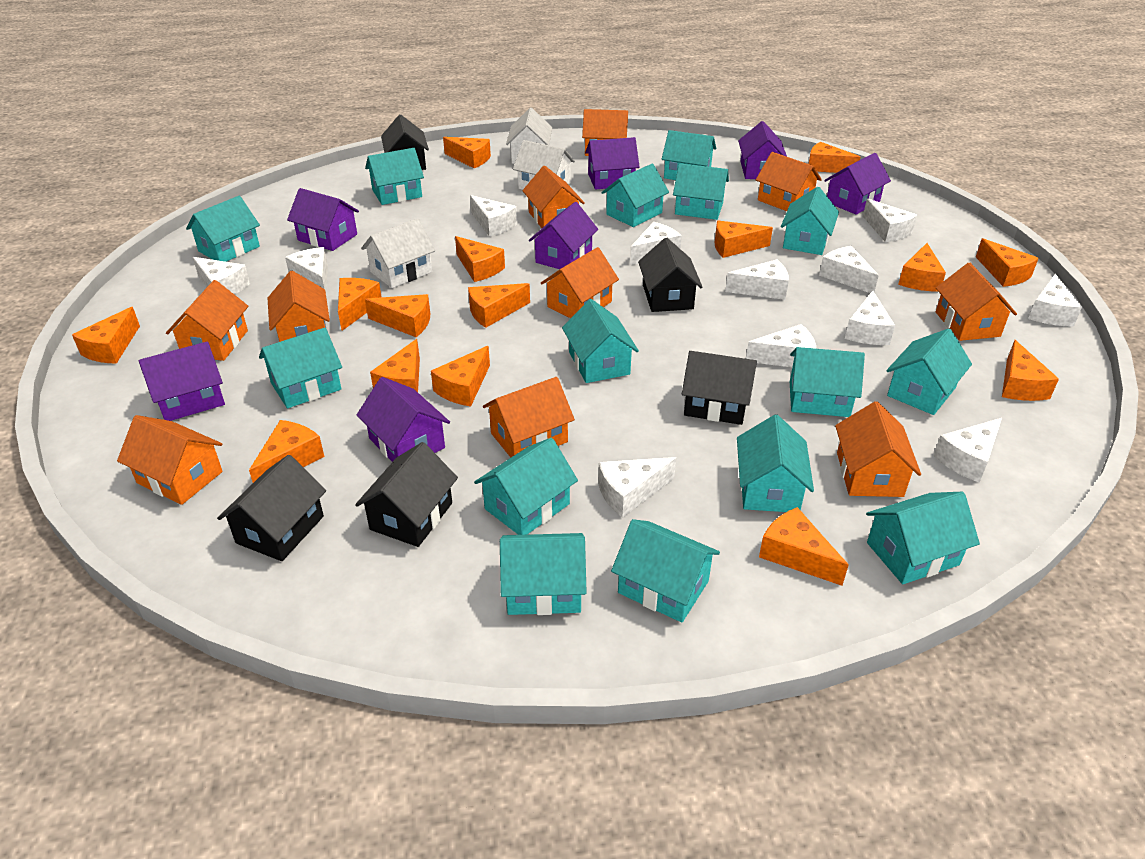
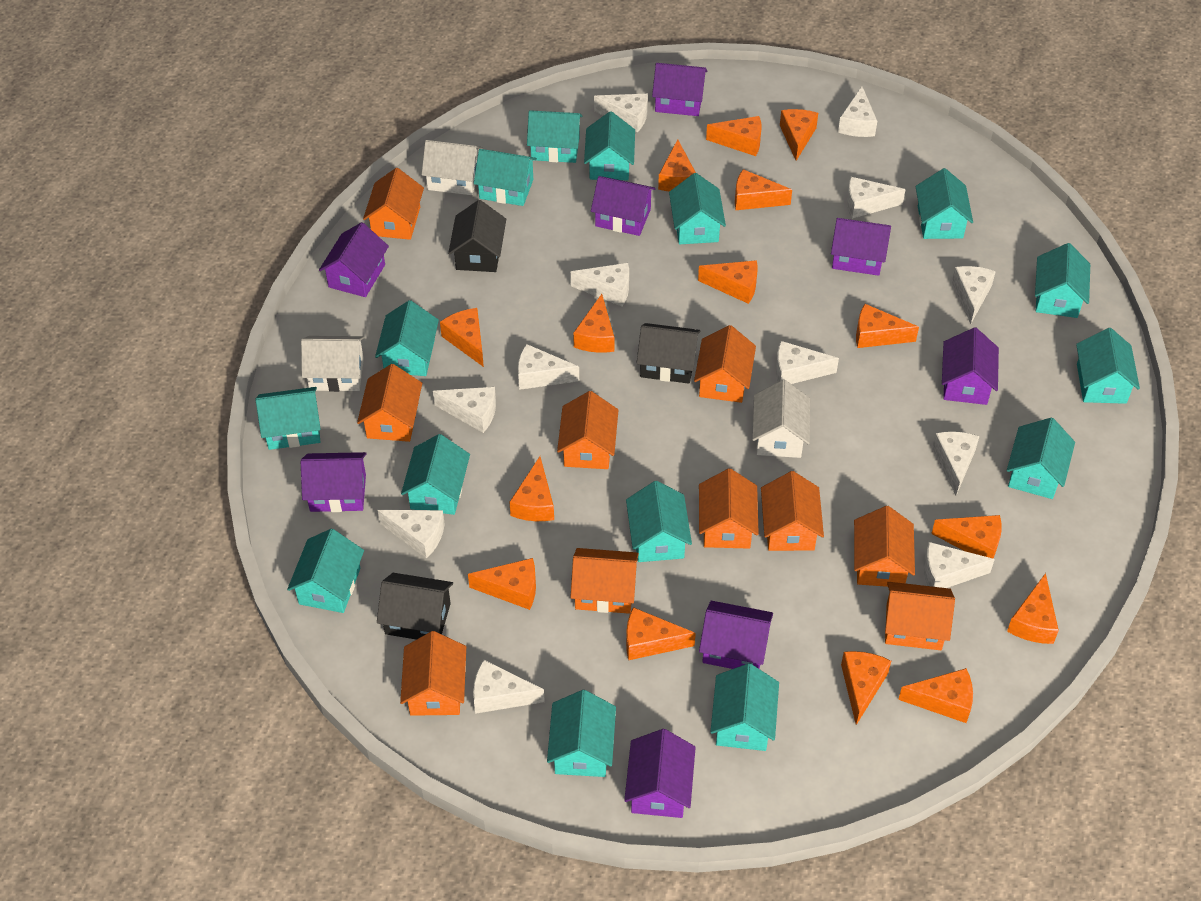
black house: 5 -> 3
purple house: 7 -> 8

